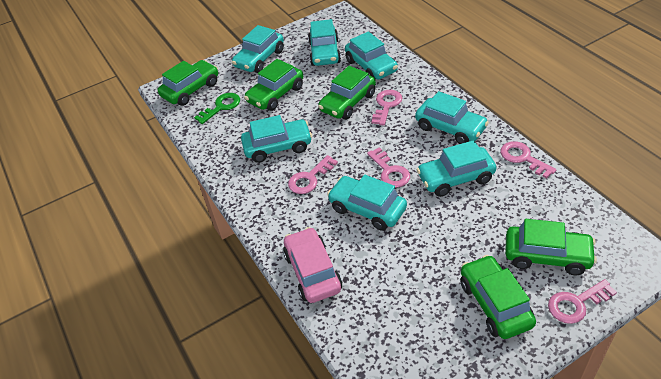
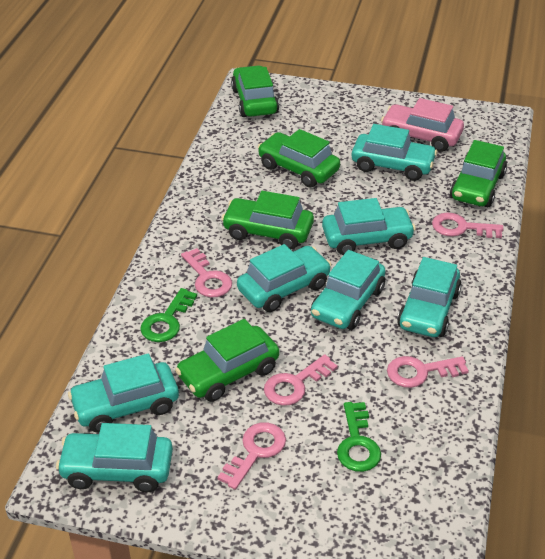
green key: 1 -> 2

